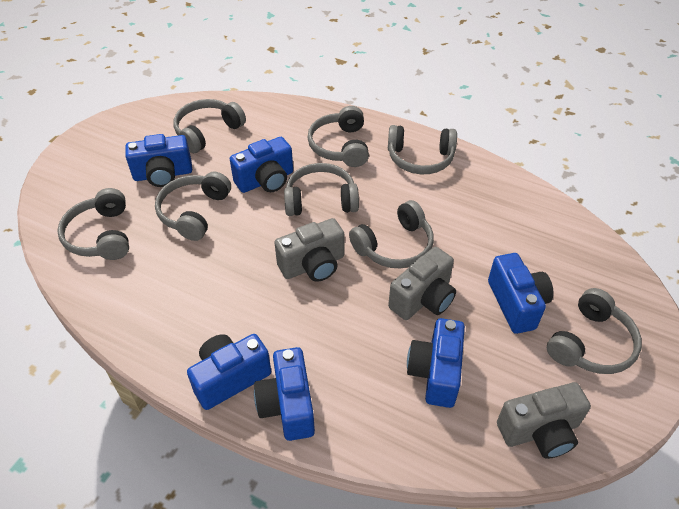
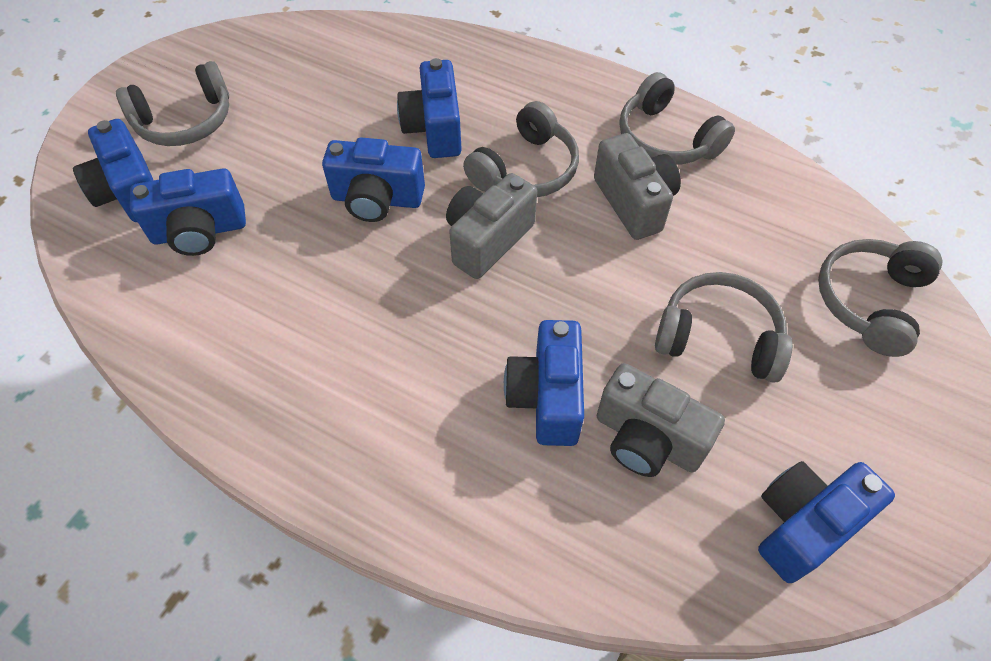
grey headphones: 8 -> 5

